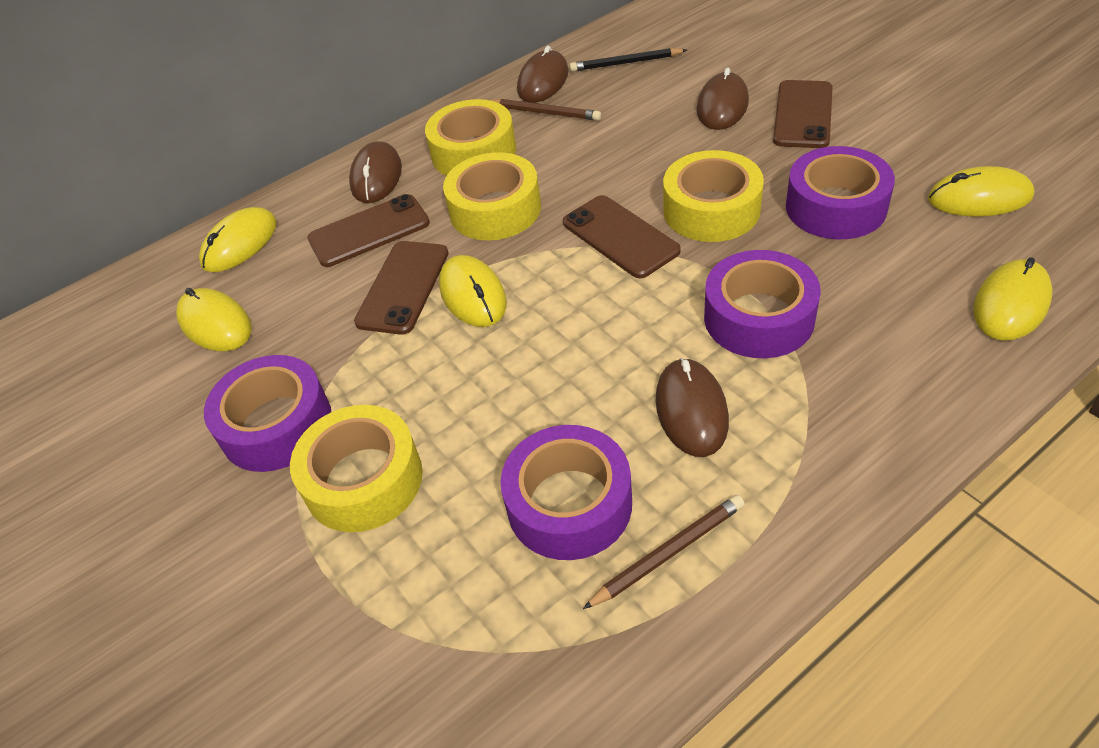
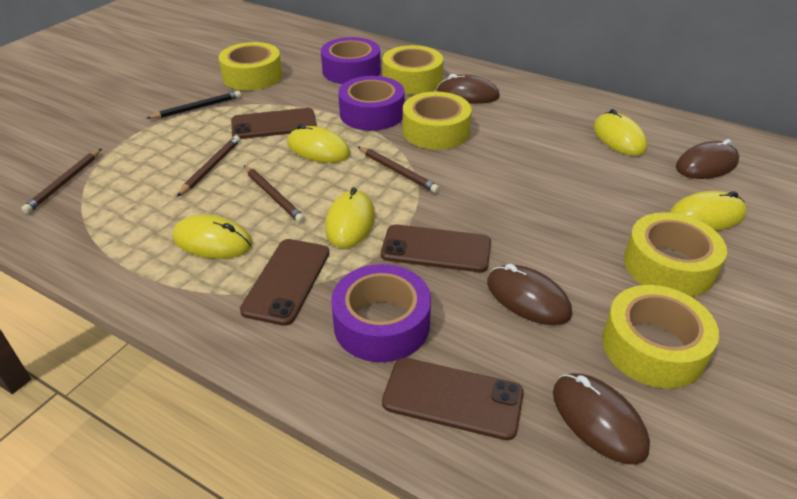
brown pencil: 2 -> 4
purple tape: 4 -> 3
yellow tape: 4 -> 5

